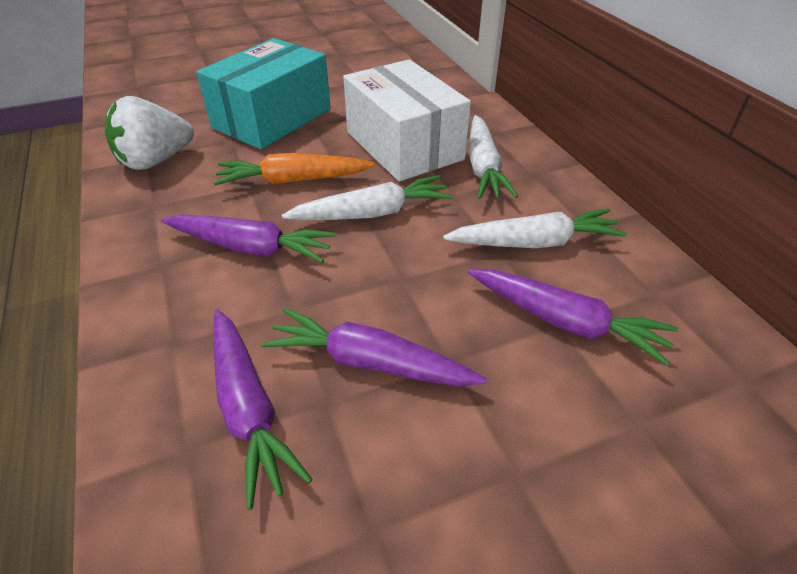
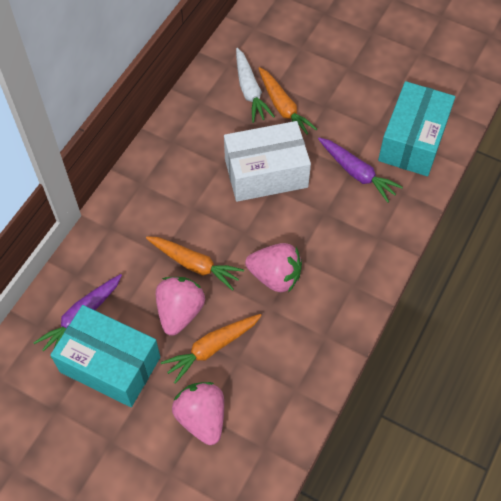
orange carrot: 1 -> 3
pink strawberry: 0 -> 3
purple carrot: 4 -> 2
turquoise box: 1 -> 2
white carrot: 3 -> 1
white strawberry: 1 -> 0

